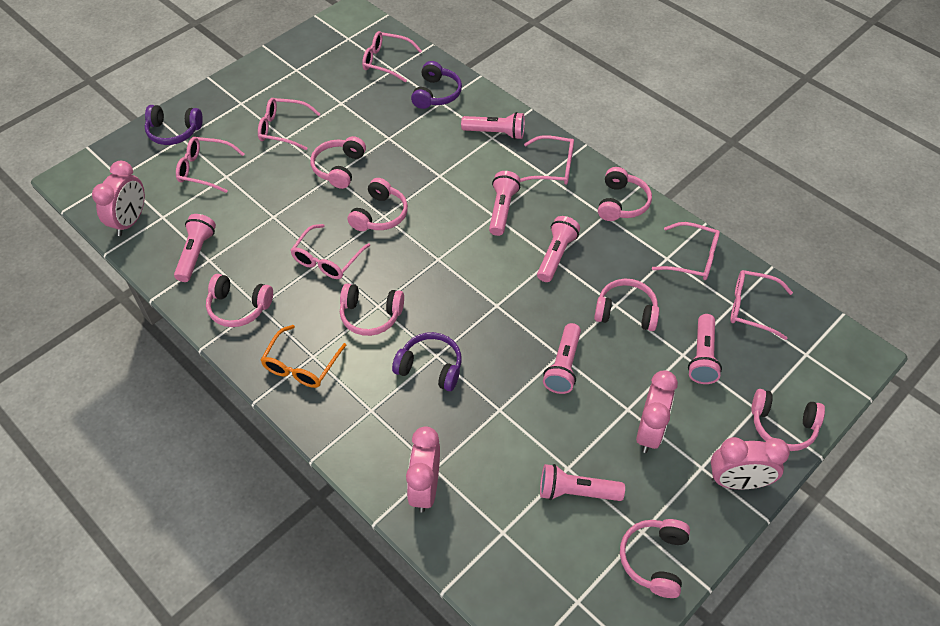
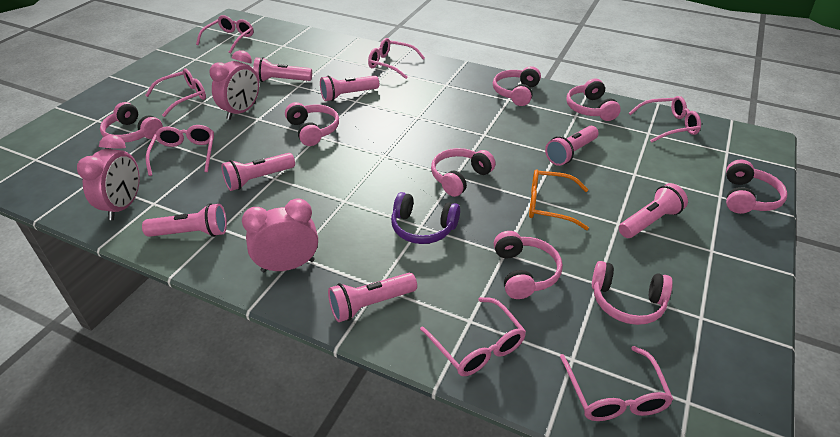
pink clock: 4 -> 3
purple headphones: 3 -> 1

